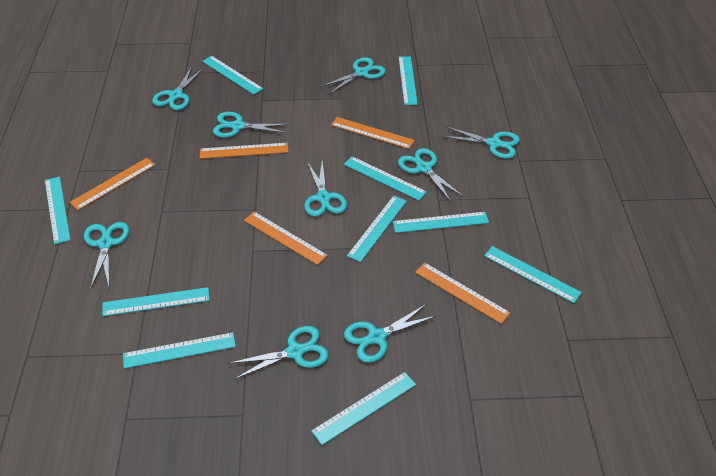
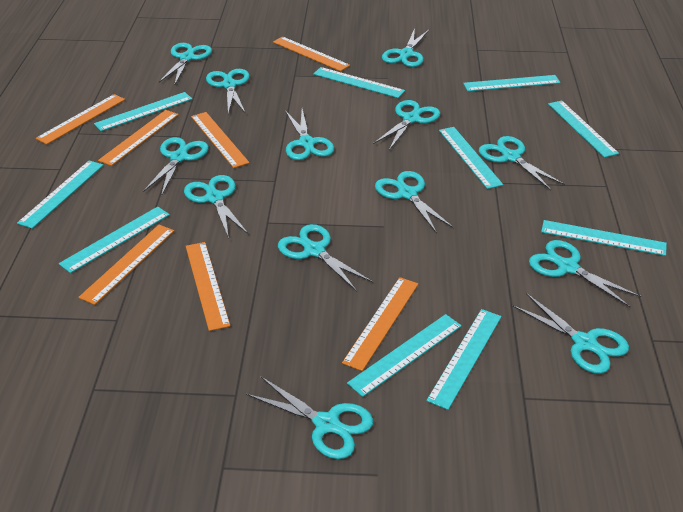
orange ruler: 5 -> 7
turquoise scissors: 9 -> 13

